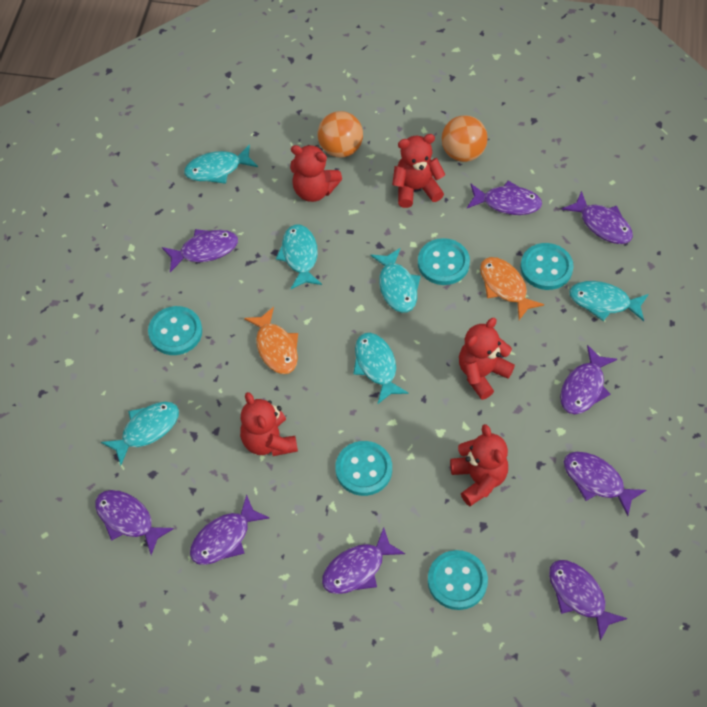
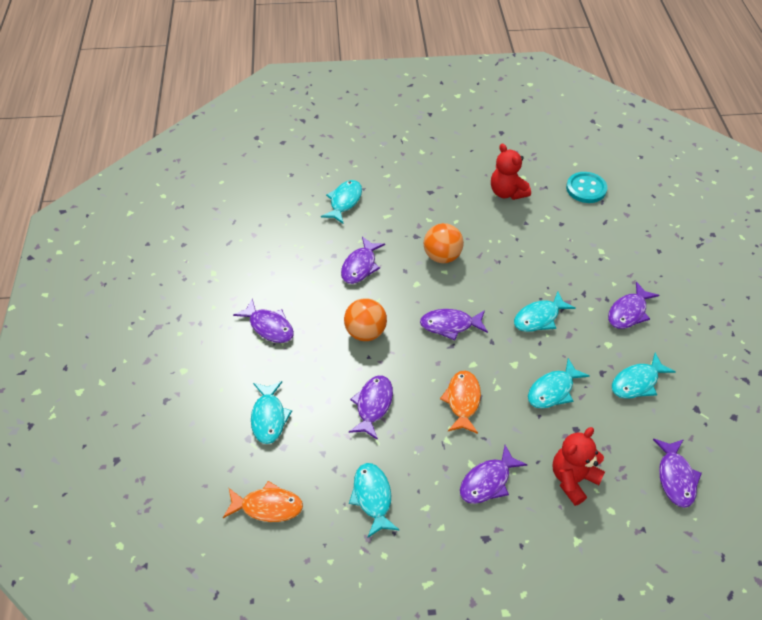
purple fish: 9 -> 7
red teddy bear: 5 -> 2
turquoise button: 5 -> 1

